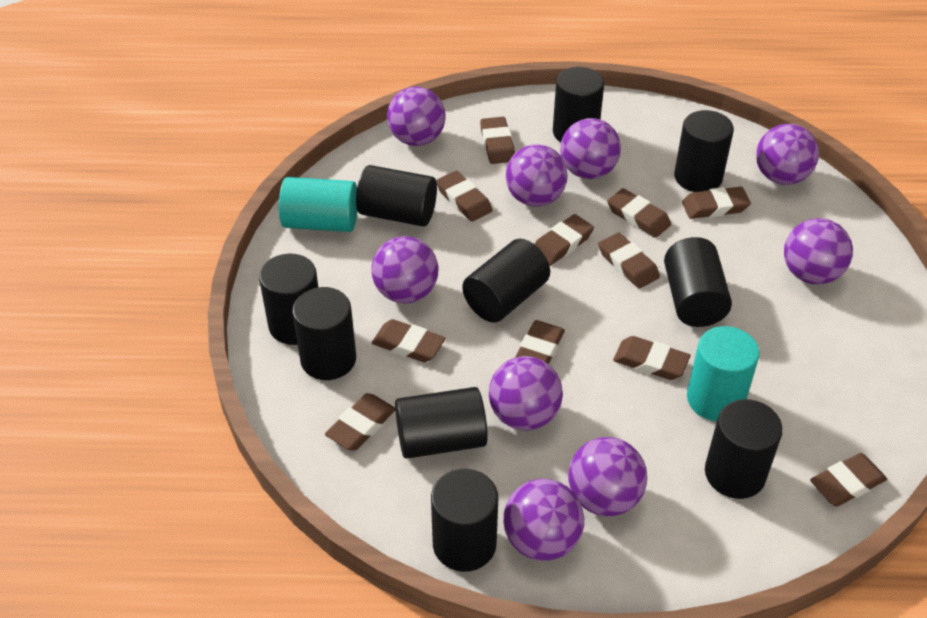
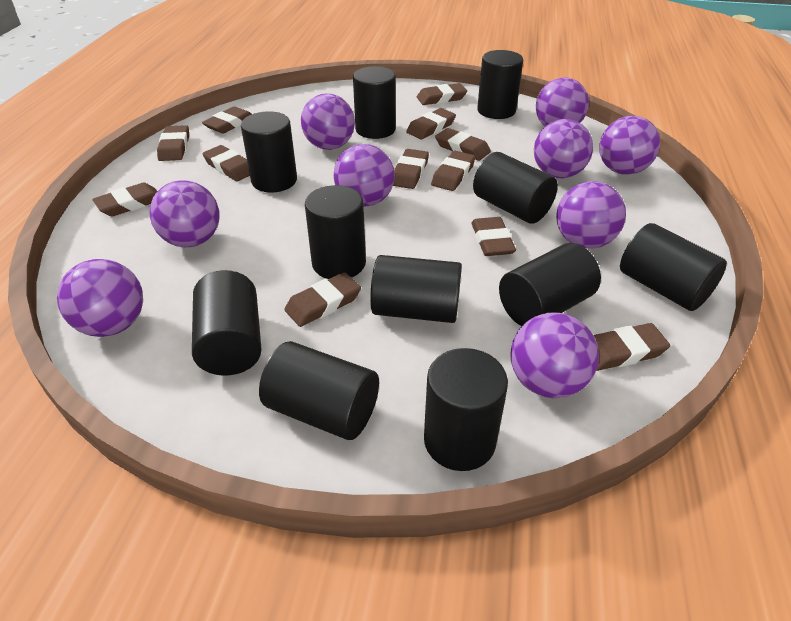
black cylinder: 10 -> 11
brown eraser: 11 -> 12
turquoise cylinder: 2 -> 0

